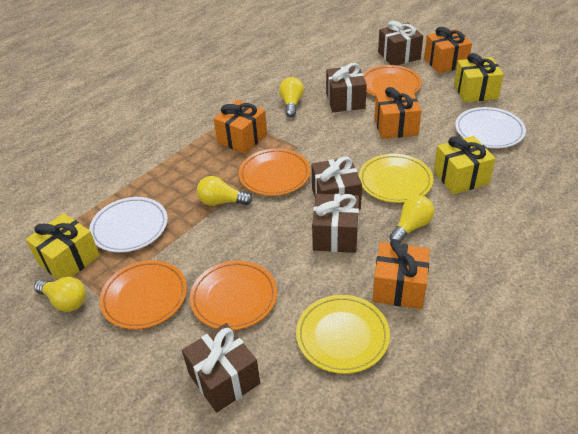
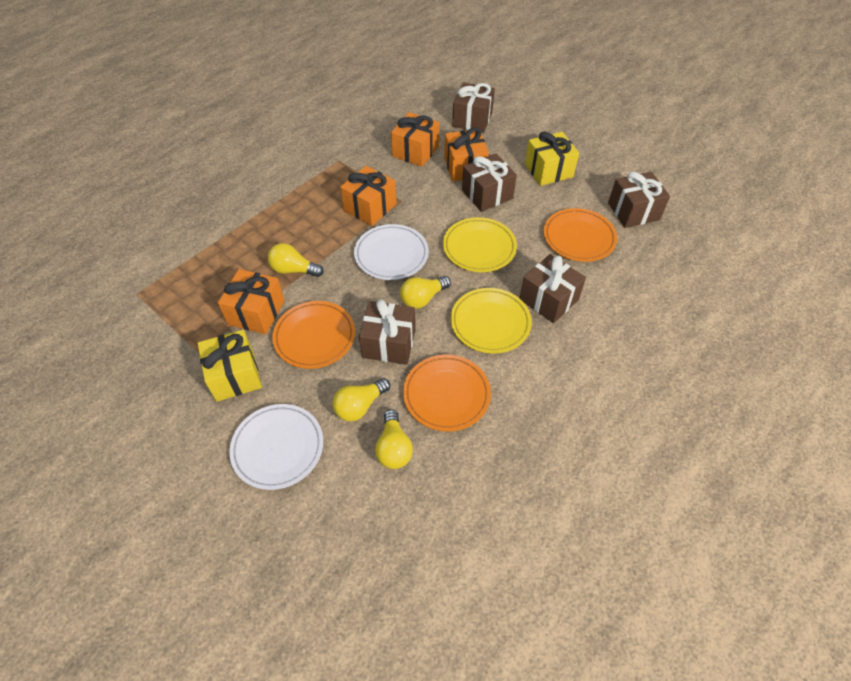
orange plate: 4 -> 3
yellow gift: 3 -> 2

